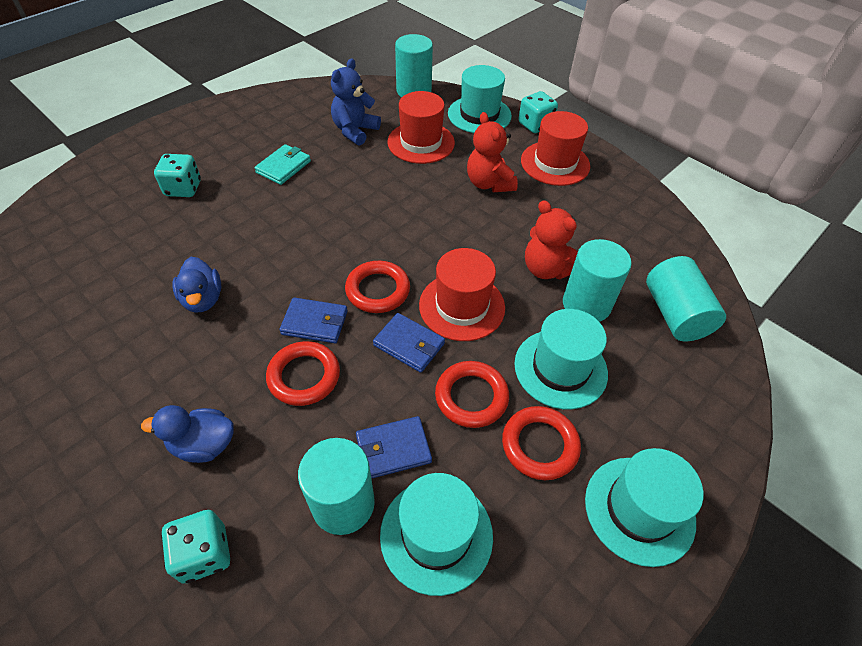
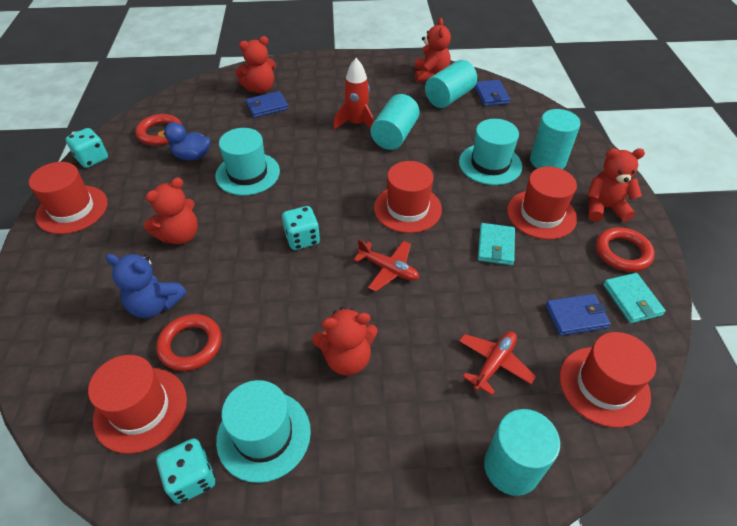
blue duck: 2 -> 1
red hat: 3 -> 5
red plane: 0 -> 2
red ring: 4 -> 3
red rocket: 0 -> 1
red teddy bear: 2 -> 5
turquoise hat: 4 -> 3
turquoise wallet: 1 -> 2

